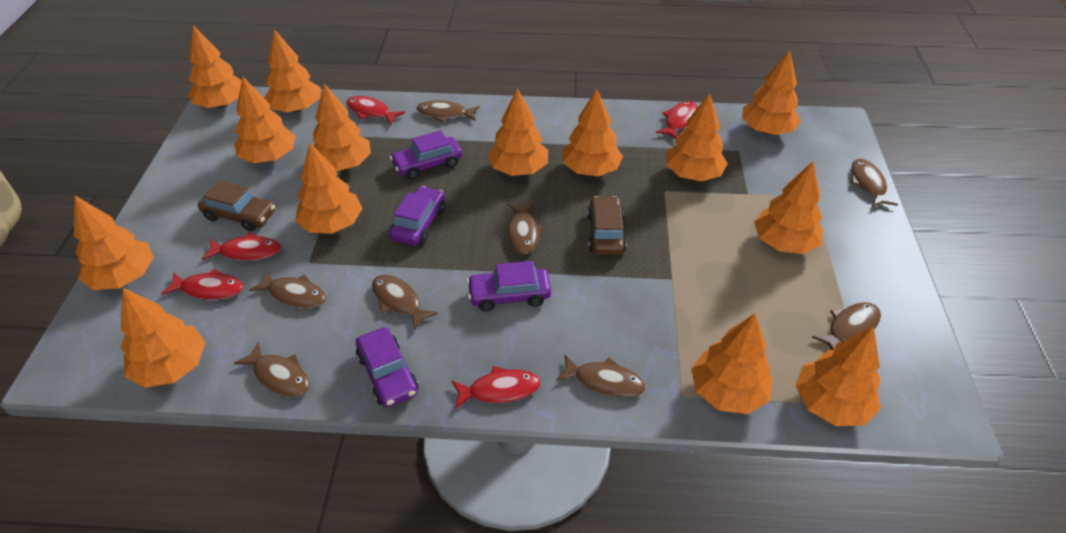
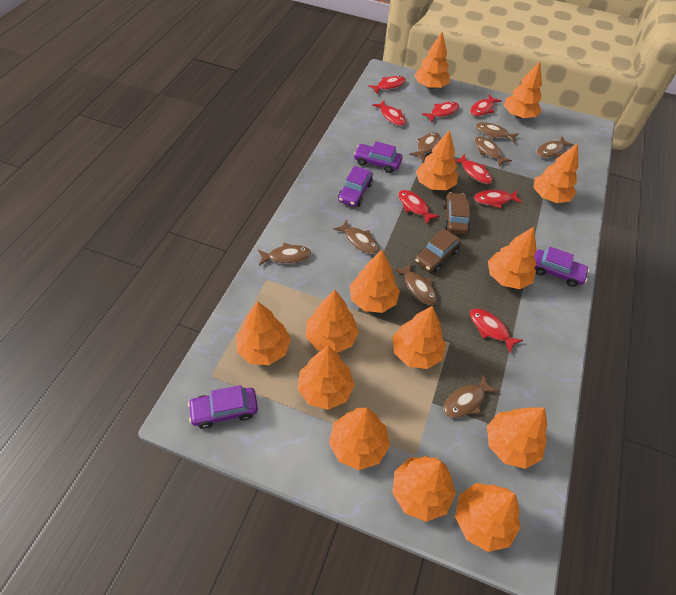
red fish: 5 -> 8

